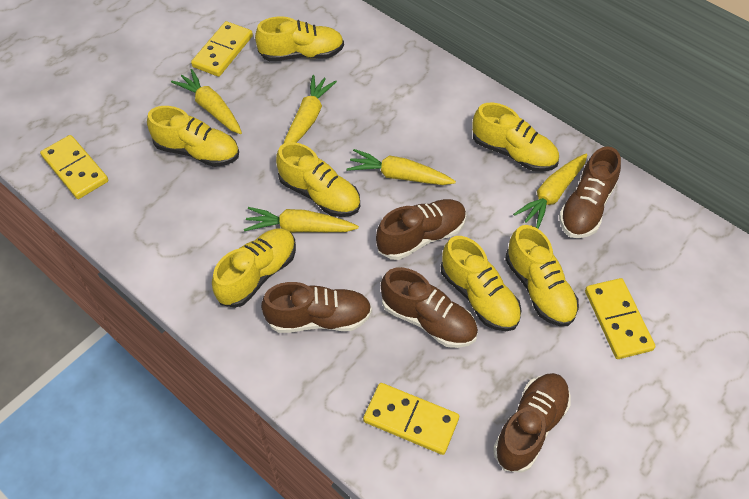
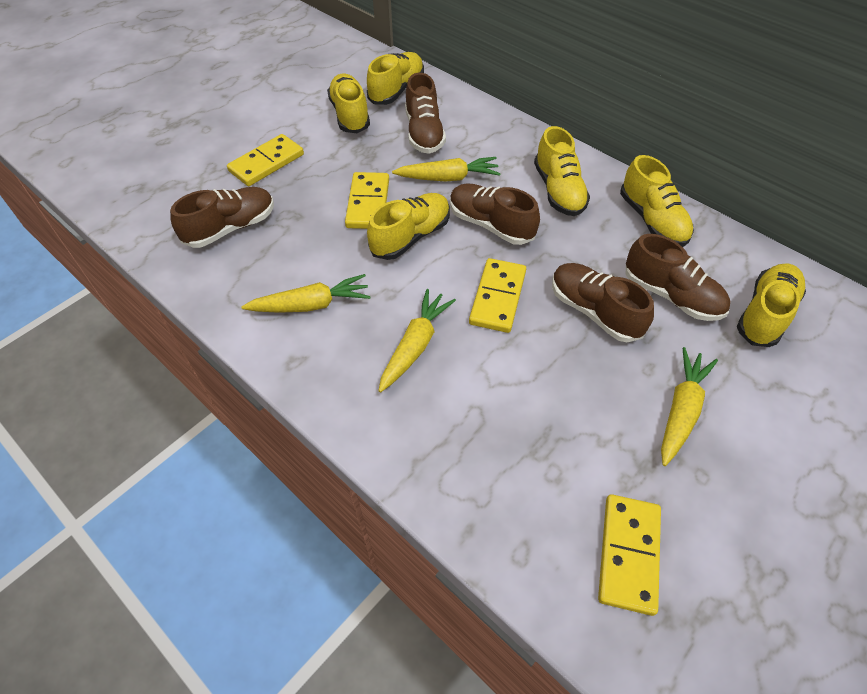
yellow carrot: 5 -> 4
yellow shoe: 7 -> 6

